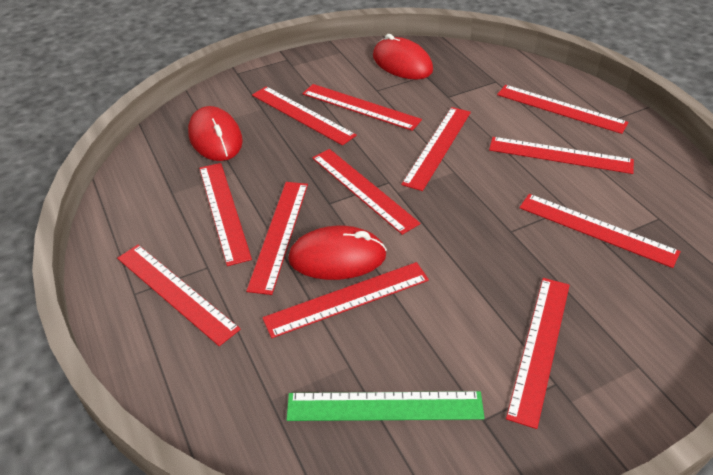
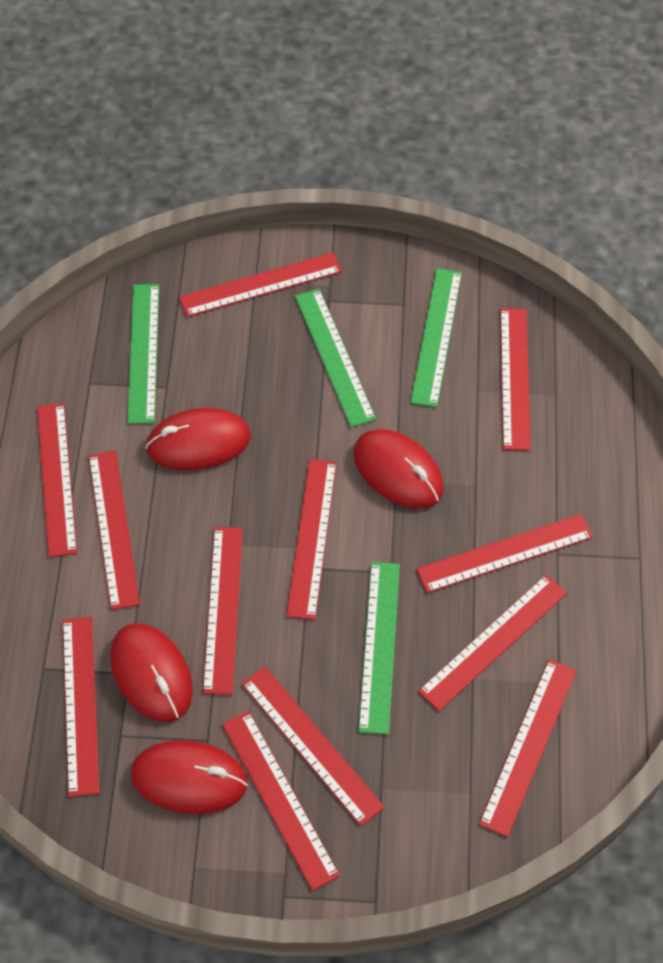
green ruler: 1 -> 4
red mouse: 3 -> 4

